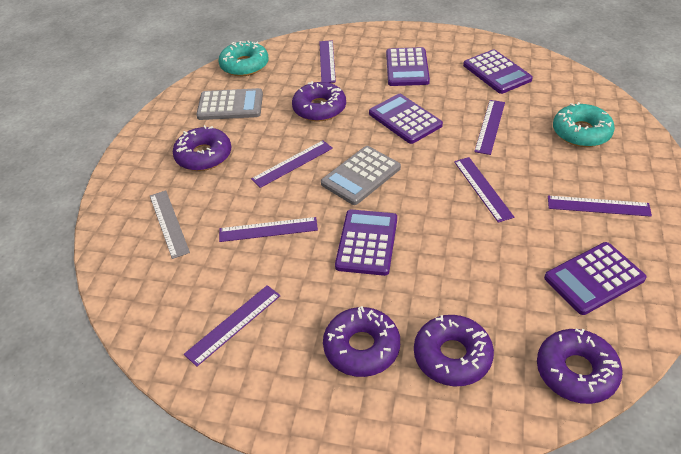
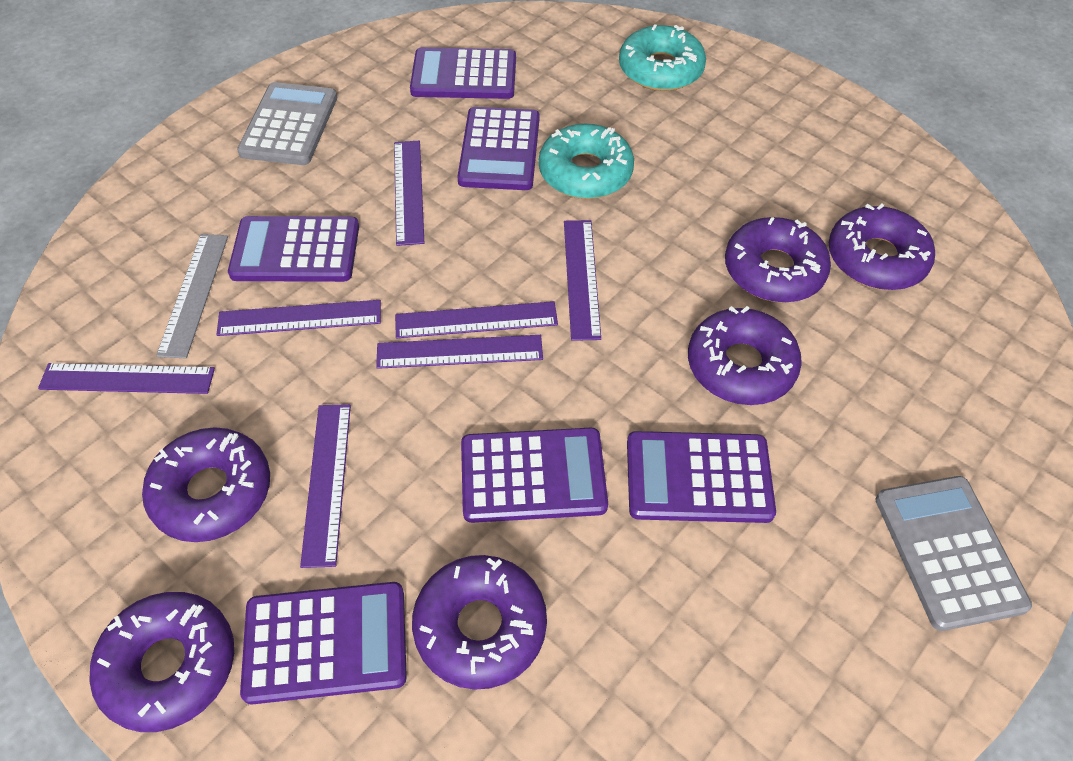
purple calculator: 5 -> 6
purple donut: 5 -> 6

